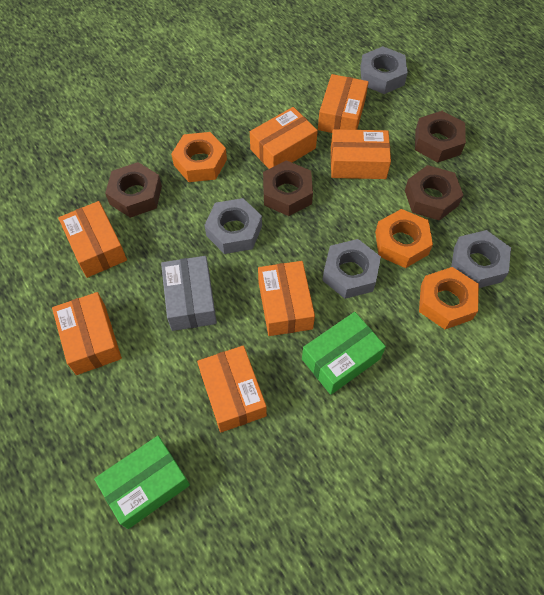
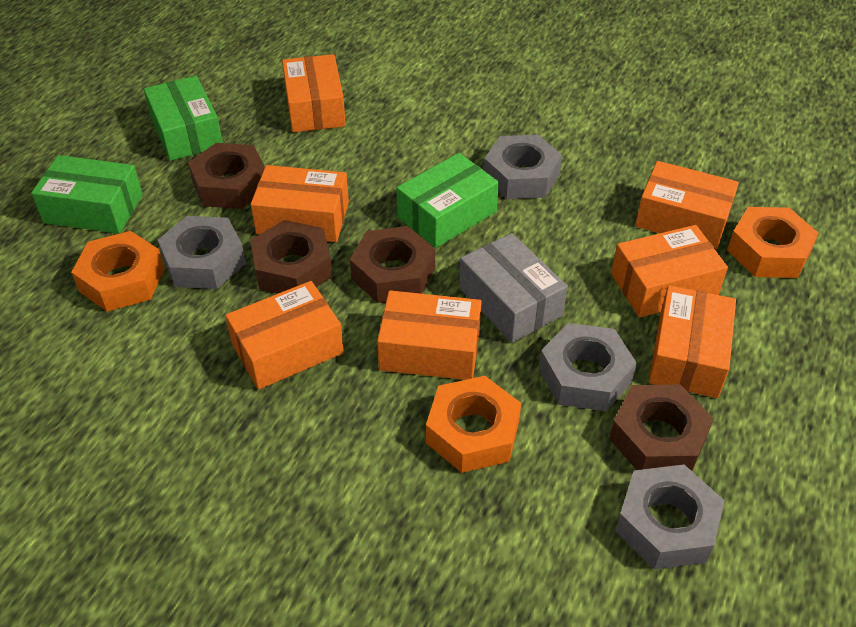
green box: 2 -> 3

